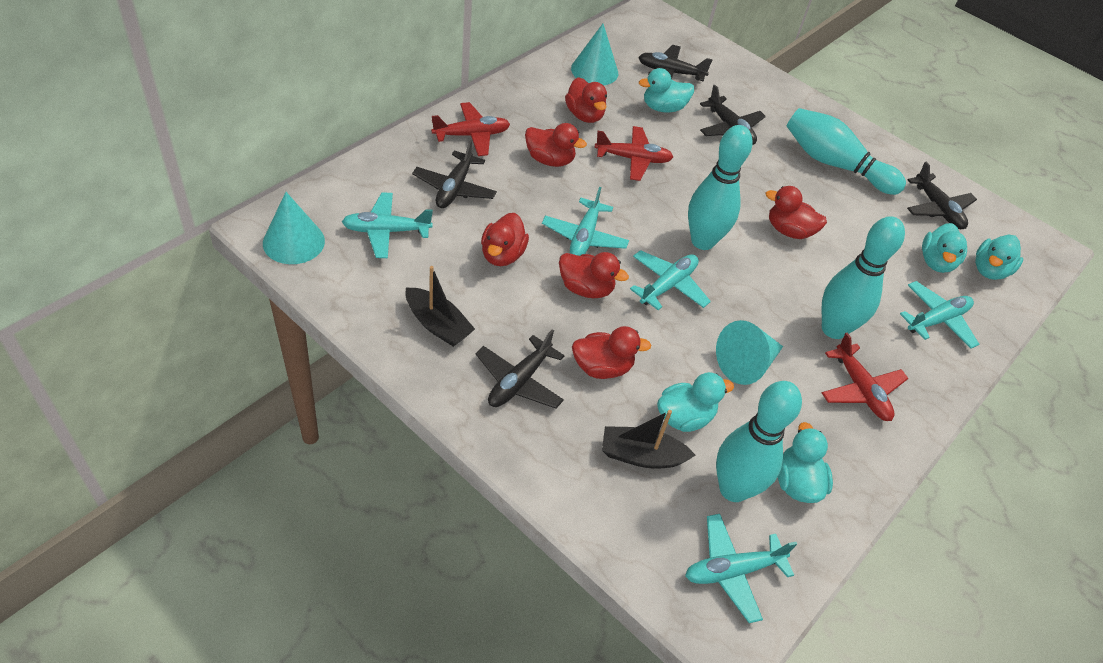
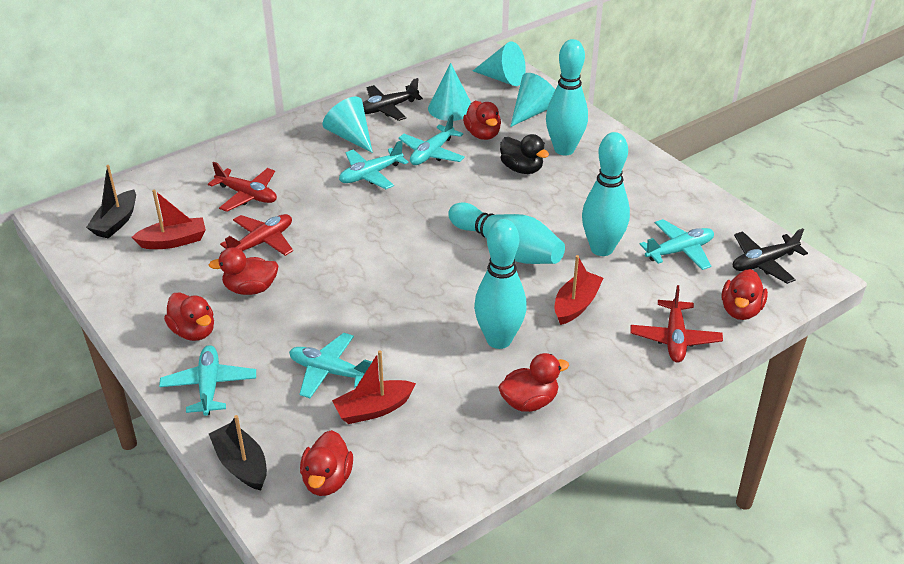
black duck: 0 -> 1
black plane: 5 -> 2
red boat: 0 -> 3
turquoise cone: 3 -> 4
turquoise duck: 5 -> 0

